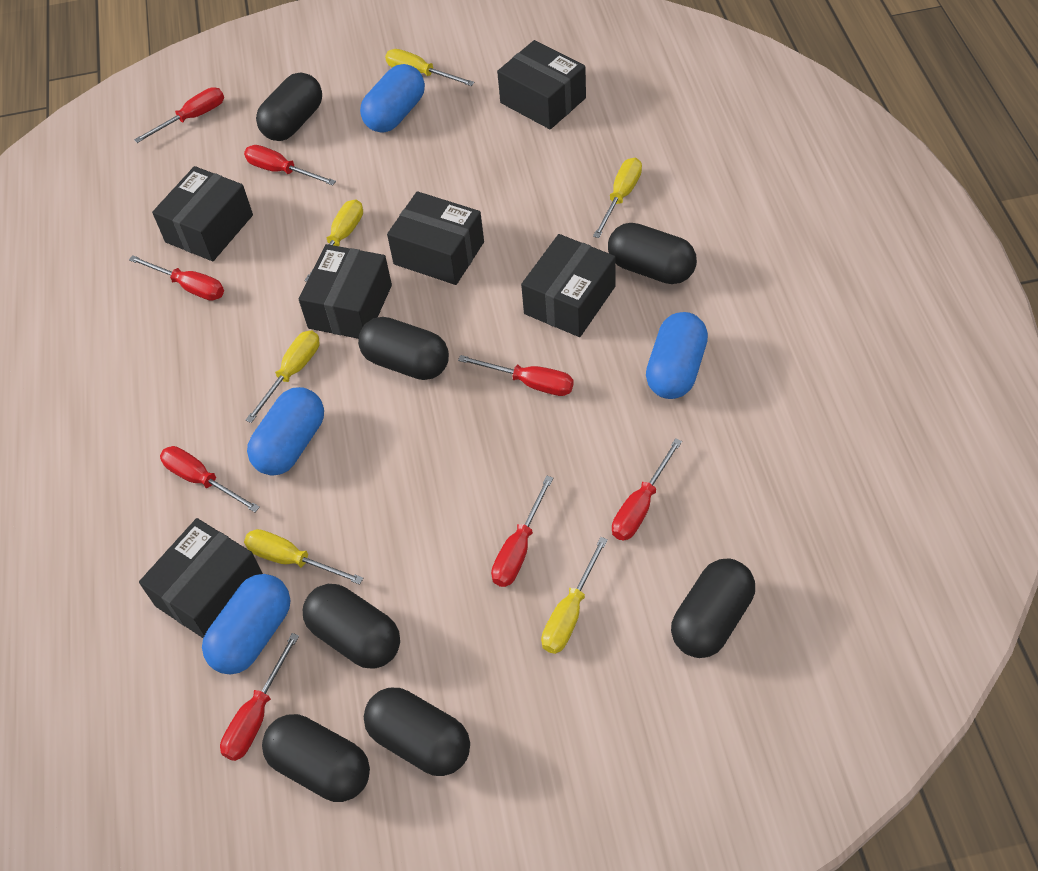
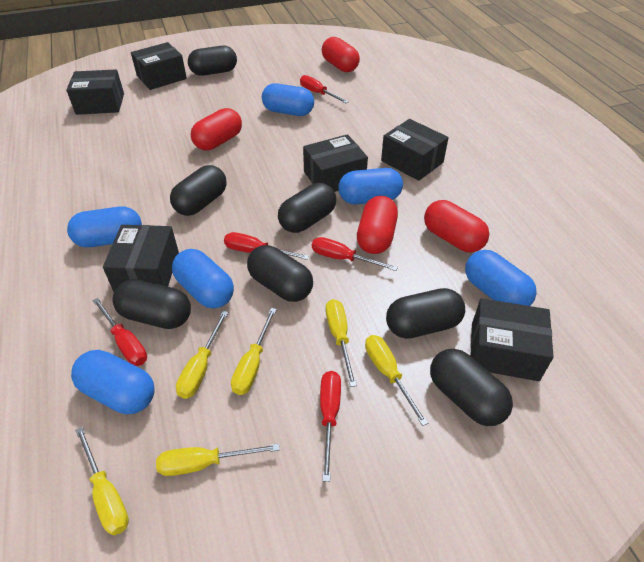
blue capsule: 4 -> 6
red capsule: 0 -> 4
red screwdriver: 8 -> 5

